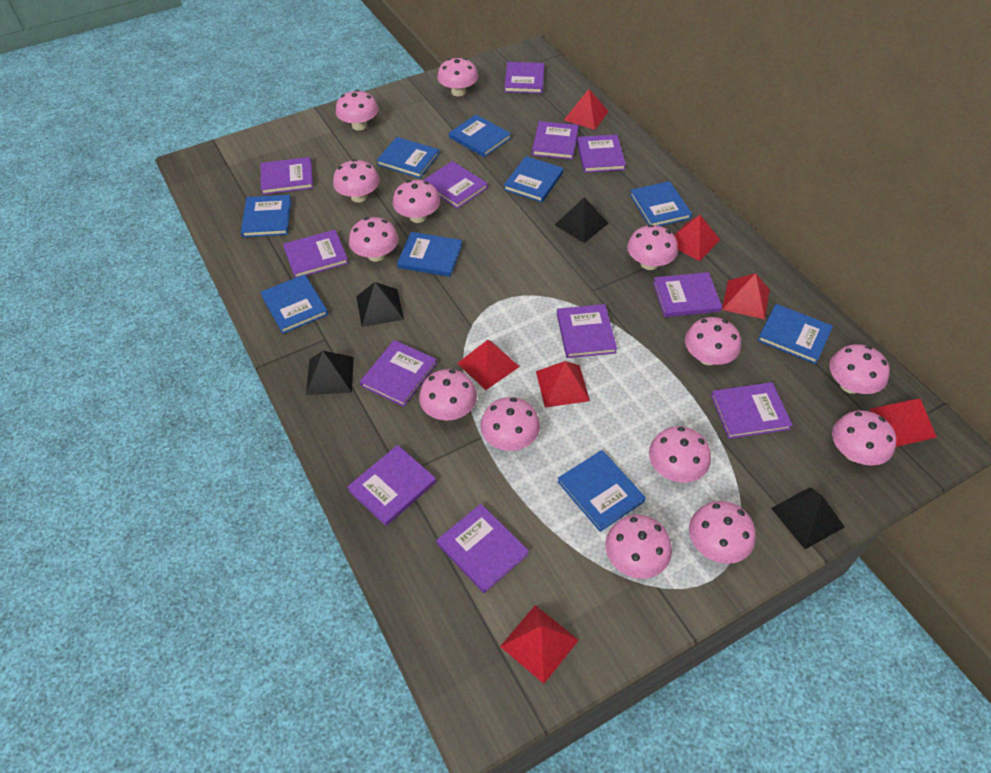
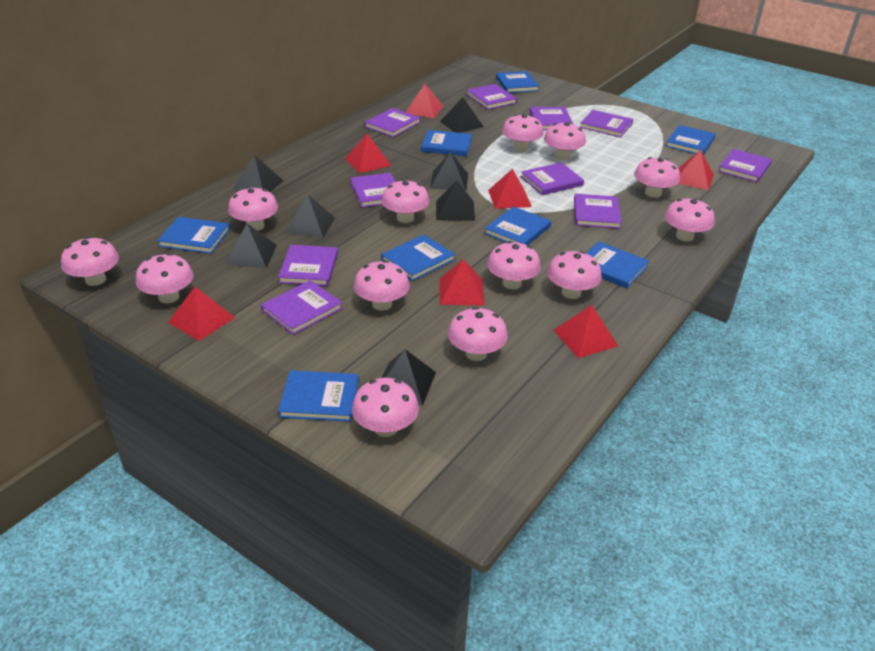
black pyramid: 4 -> 7
blue book: 9 -> 8
pink mushroom: 14 -> 13
purple book: 12 -> 10

